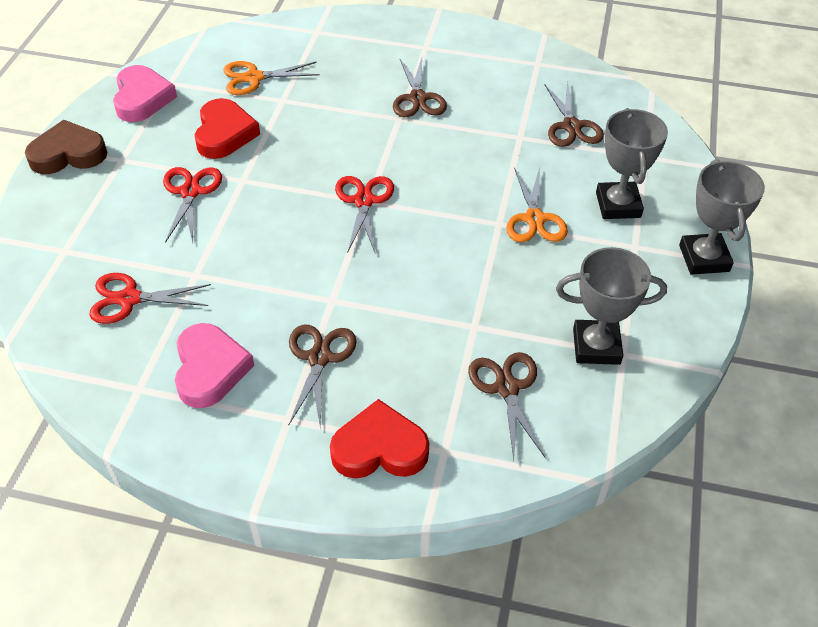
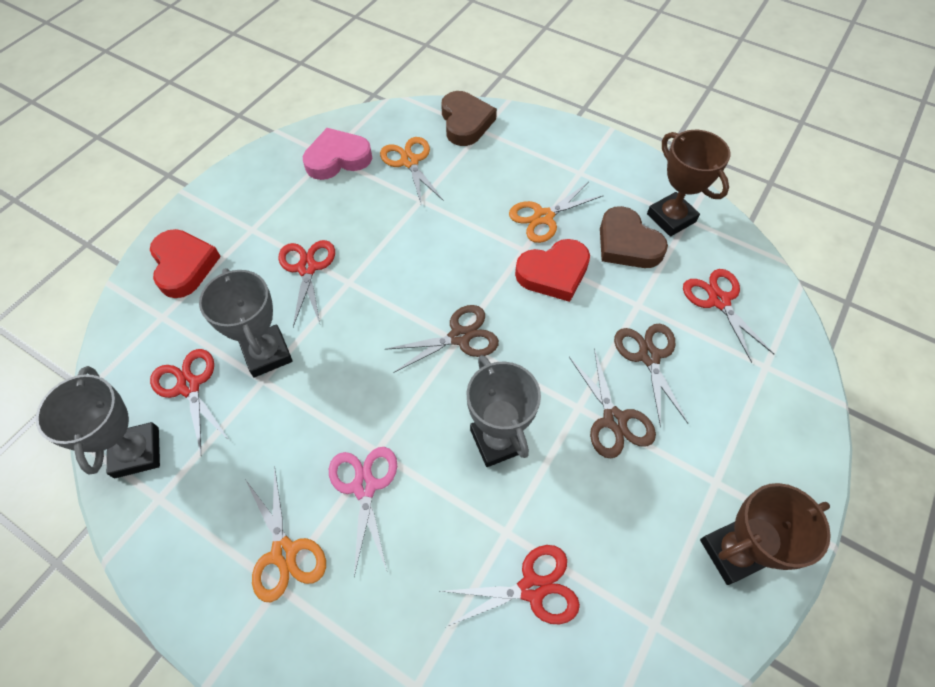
brown heart: 1 -> 2
brown scissors: 4 -> 3
brown trophy: 0 -> 2
orange scissors: 2 -> 3
pink heart: 2 -> 1
pink scissors: 0 -> 1
red scissors: 3 -> 4

